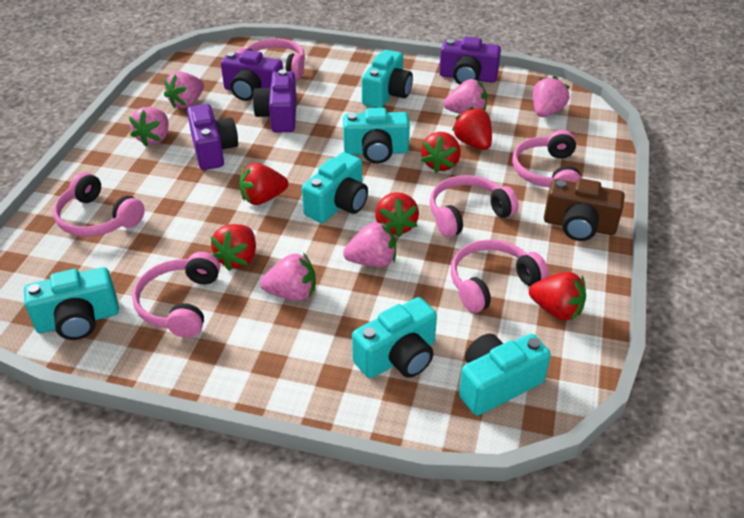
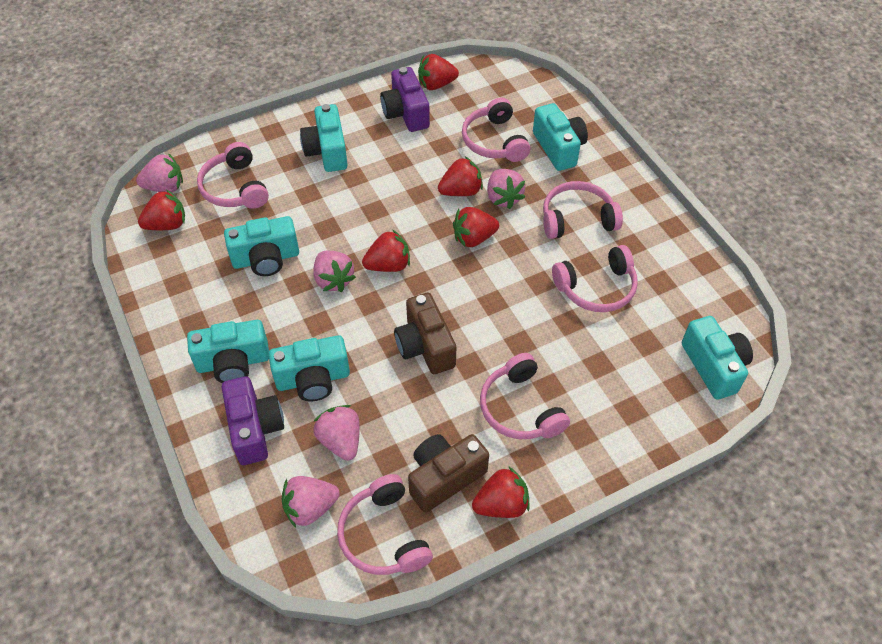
brown camera: 1 -> 2
pink strawberry: 6 -> 5
purple camera: 4 -> 2

